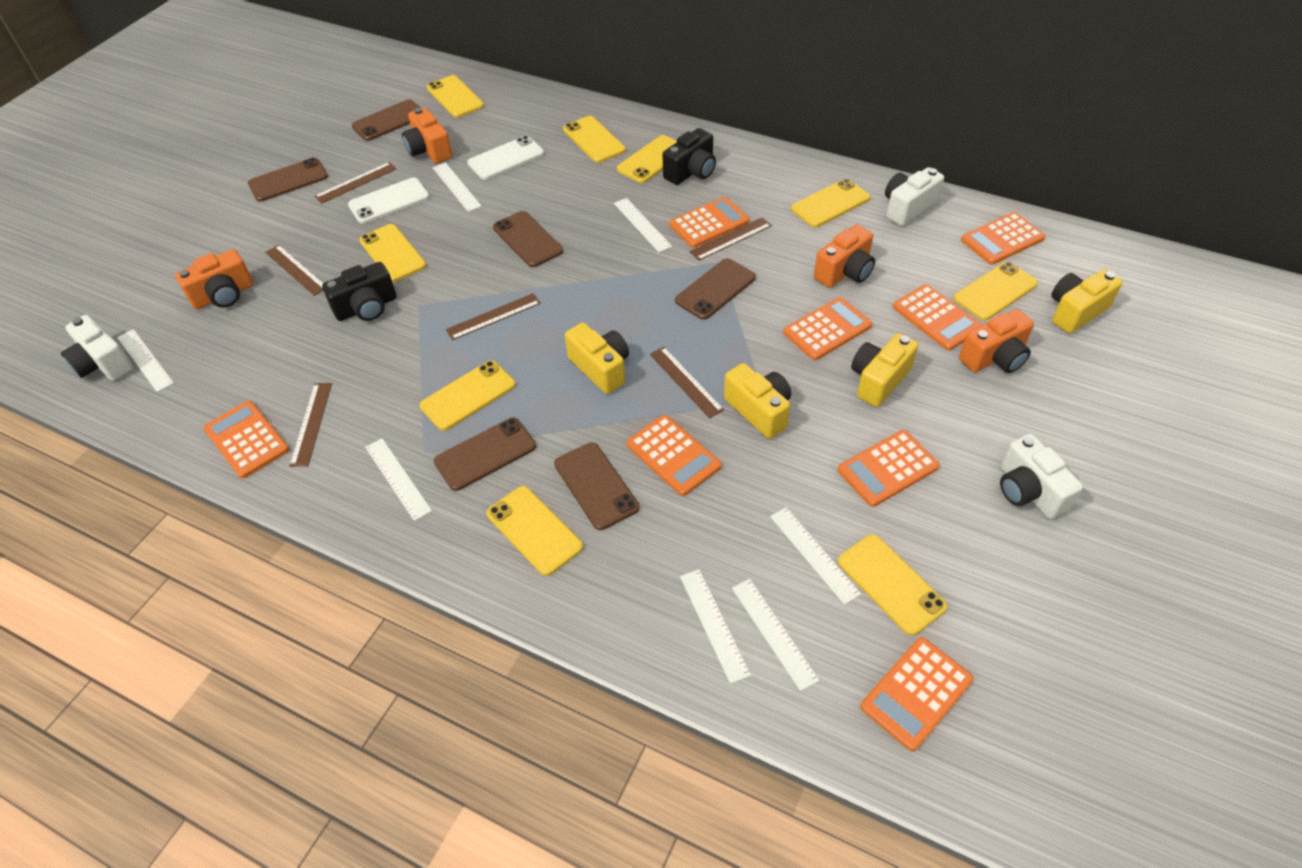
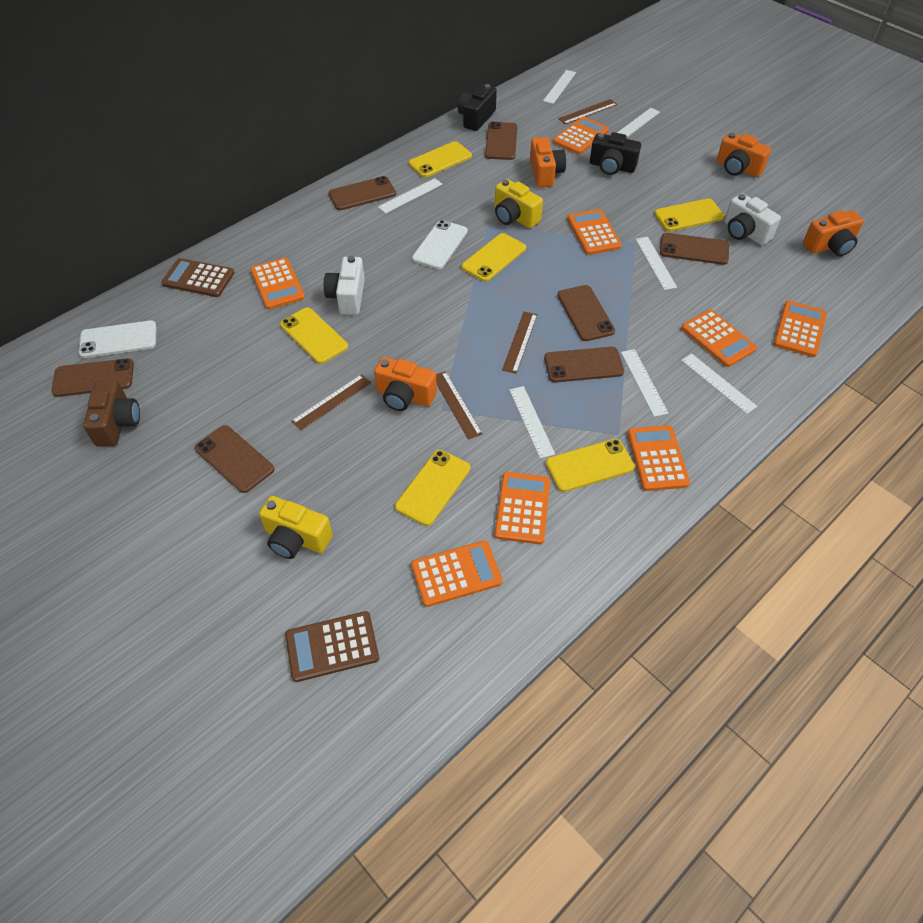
brown calculator: 0 -> 2
brown camera: 0 -> 1
brown phone: 6 -> 7
brown ruler: 6 -> 4
white camera: 3 -> 2
yellow camera: 4 -> 2
yellow phone: 9 -> 6

